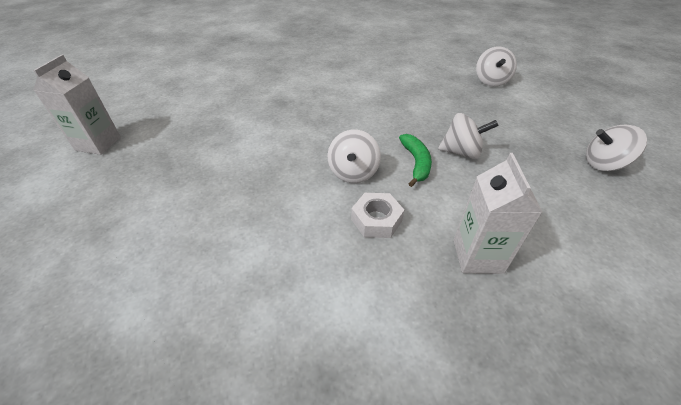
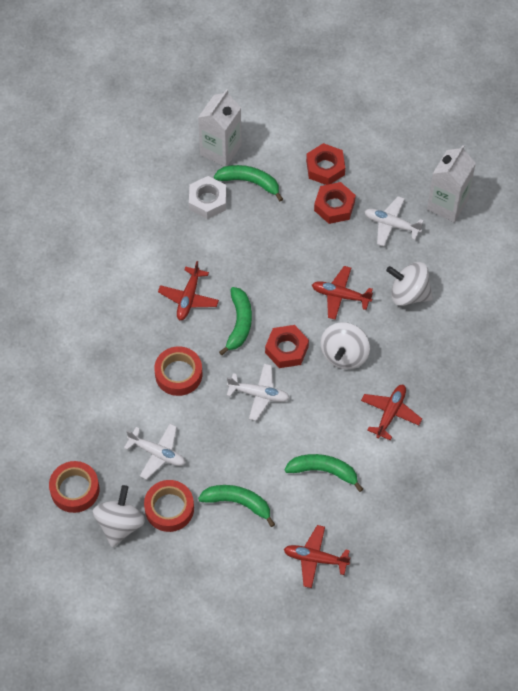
green banana: 1 -> 4
red nut: 0 -> 3
red plane: 0 -> 4
red tape: 0 -> 3
white plane: 0 -> 3
white spinning top: 4 -> 3

